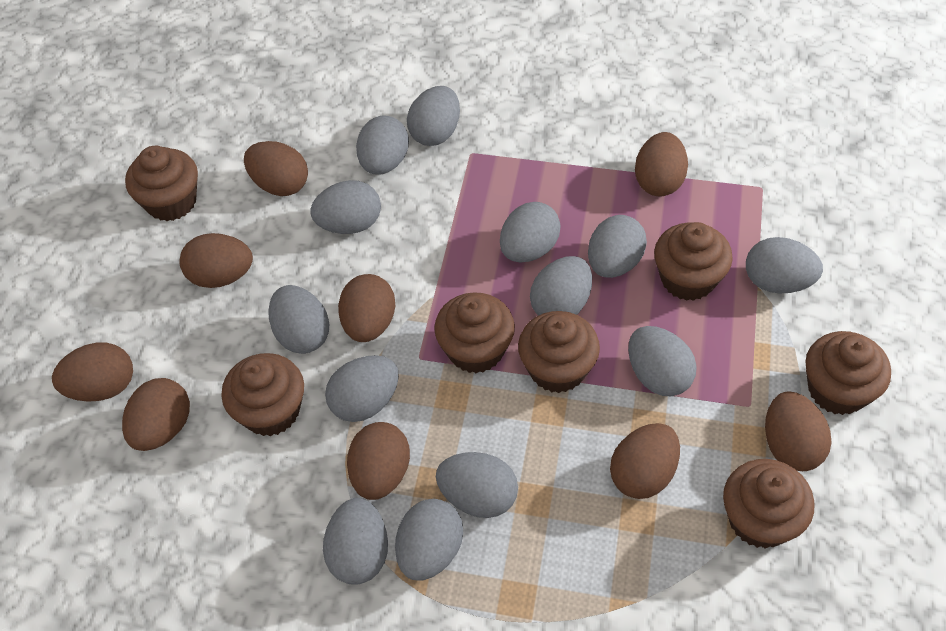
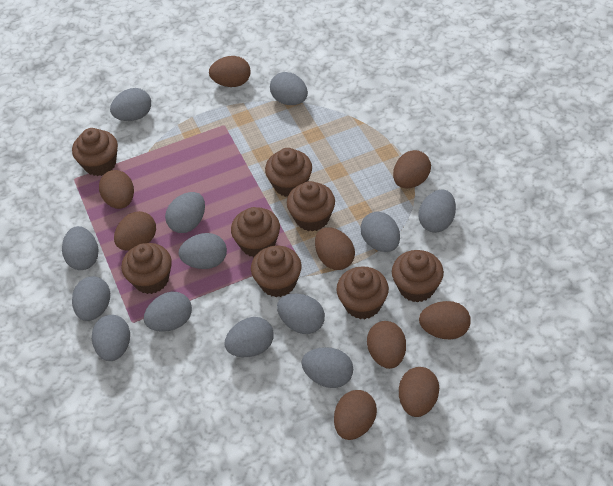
brown cupcake: 7 -> 8

